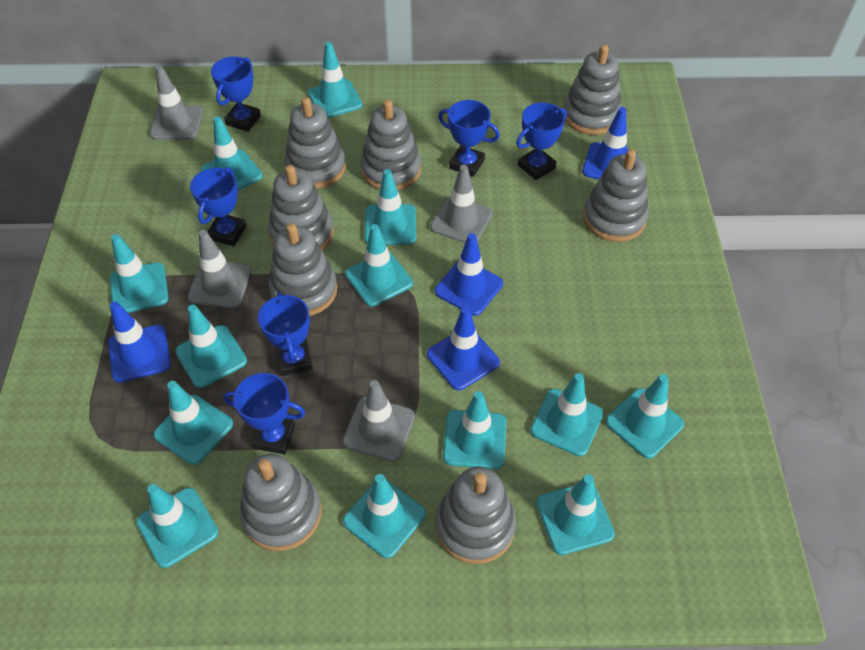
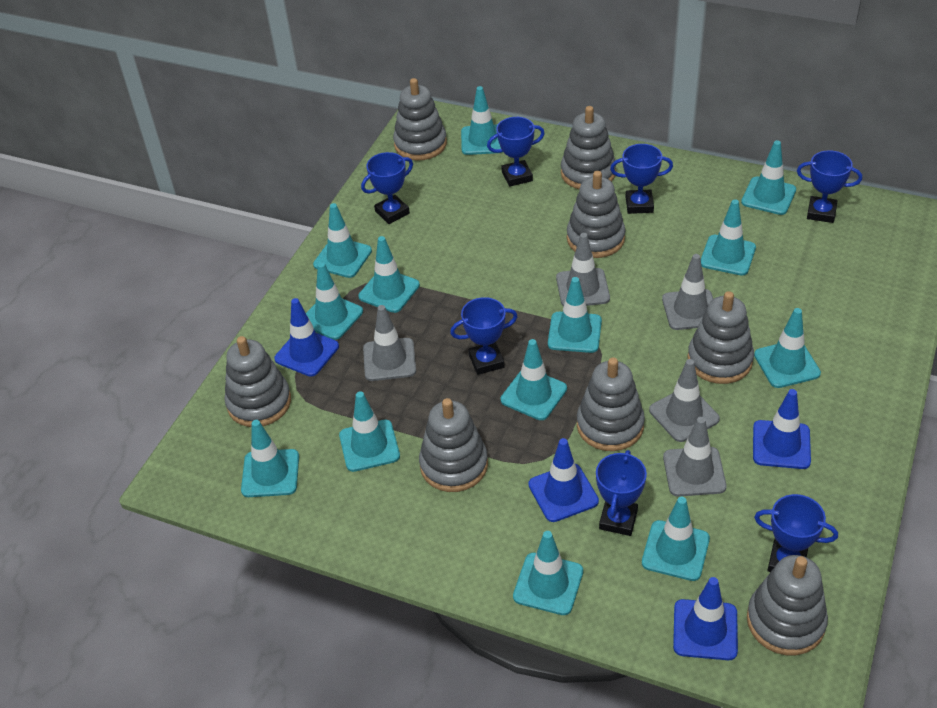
blue trophy: 6 -> 7
grey traffic cone: 4 -> 5

